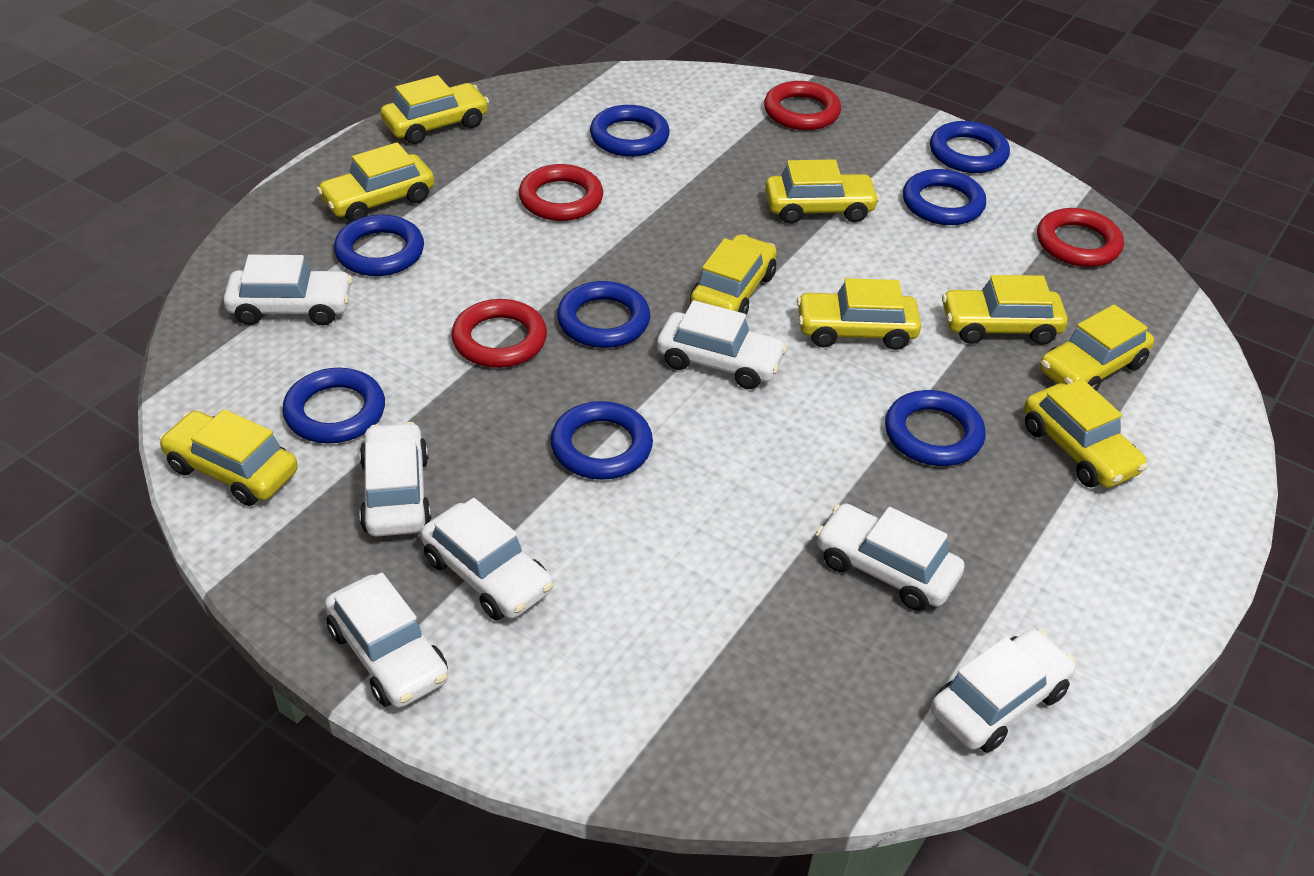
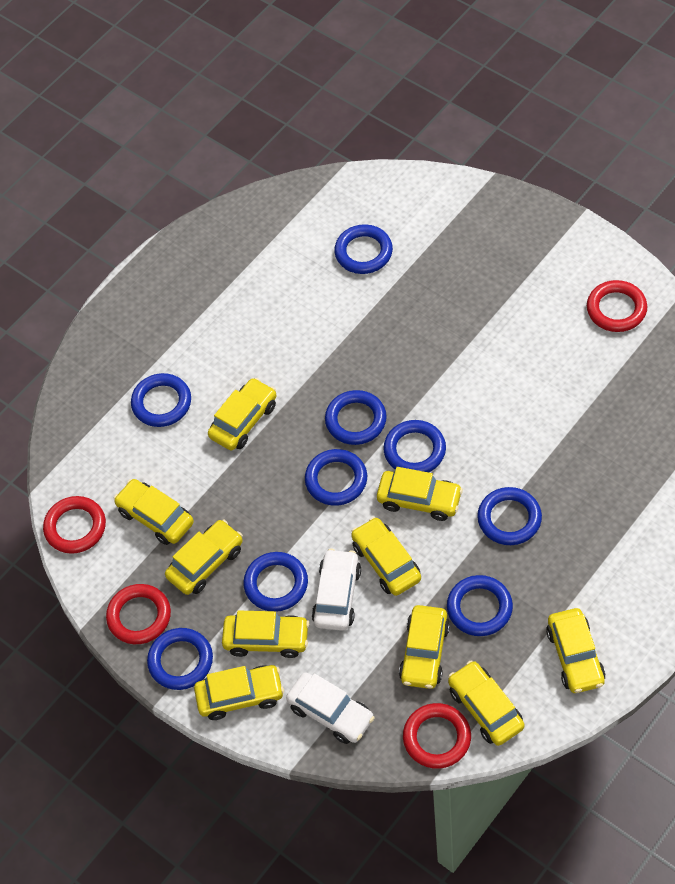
blue ring: 8 -> 9
white car: 7 -> 2
yellow car: 9 -> 10

